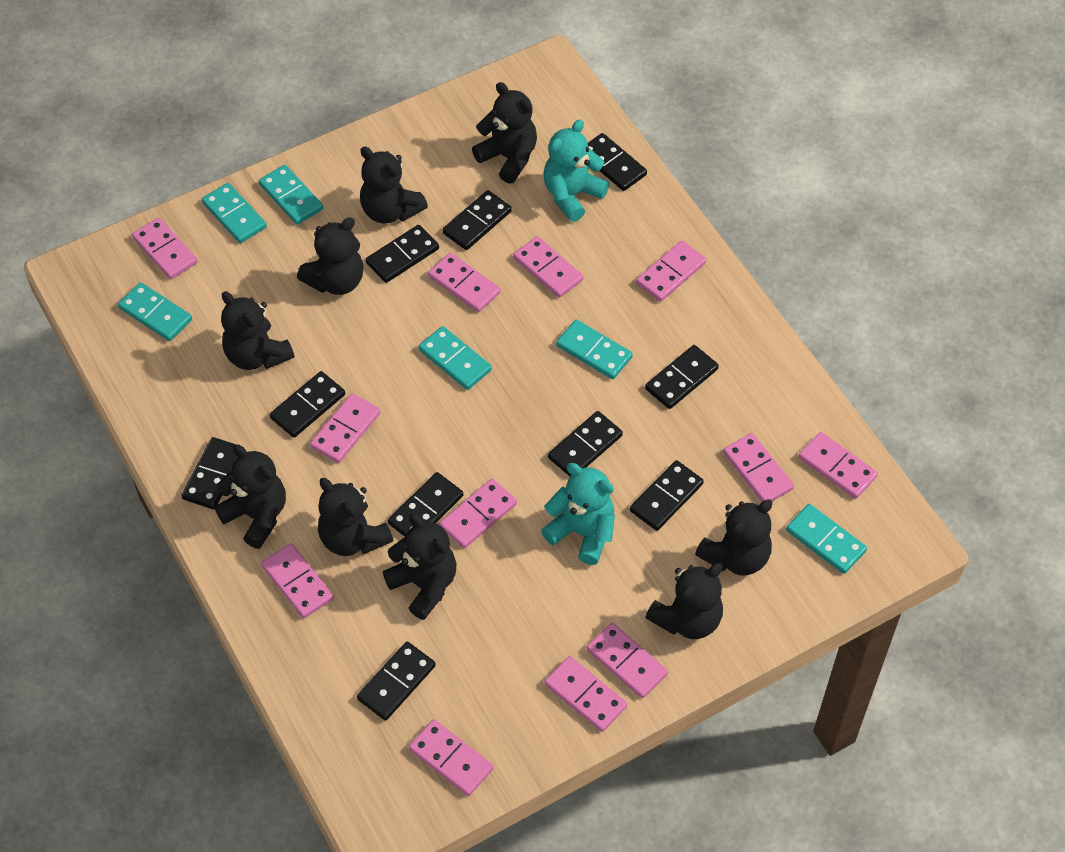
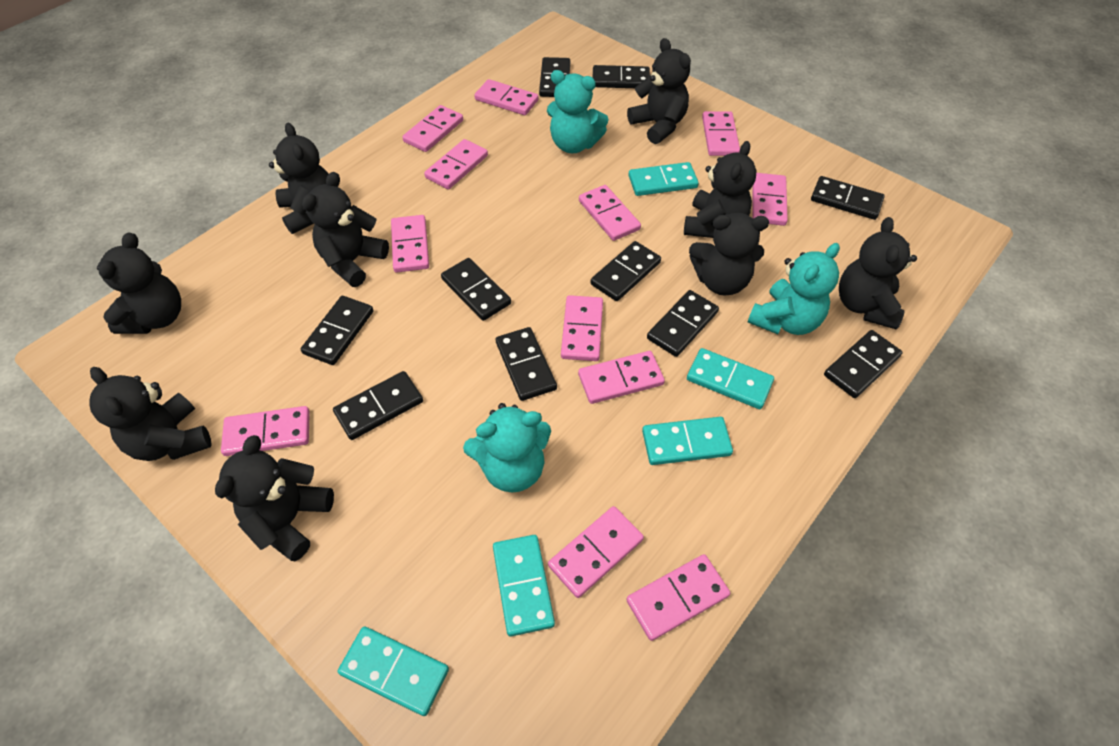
turquoise domino: 6 -> 5
turquoise teddy bear: 2 -> 3

